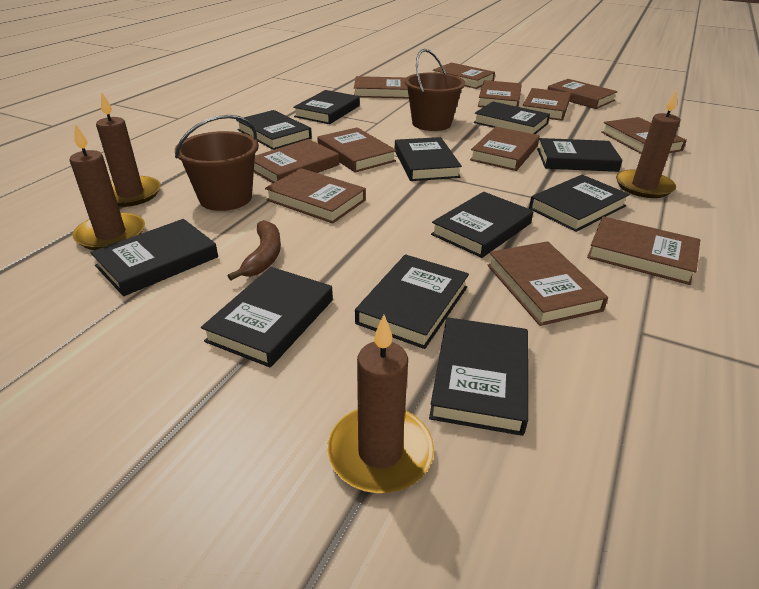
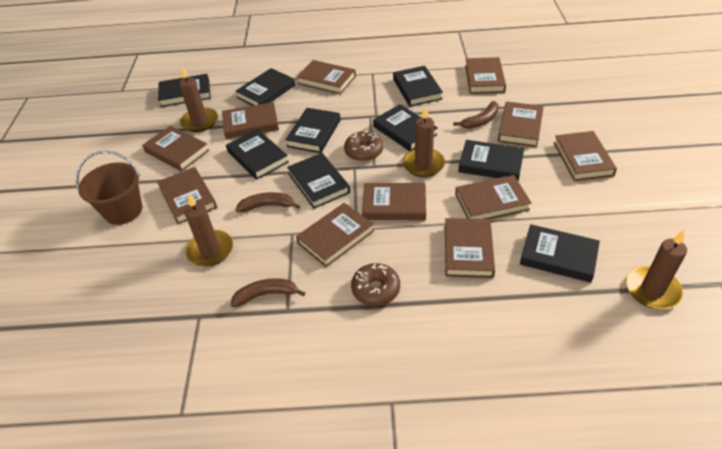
black book: 11 -> 9
brown banana: 1 -> 3
brown book: 12 -> 11
brown bucket: 2 -> 1
brown donut: 0 -> 2

